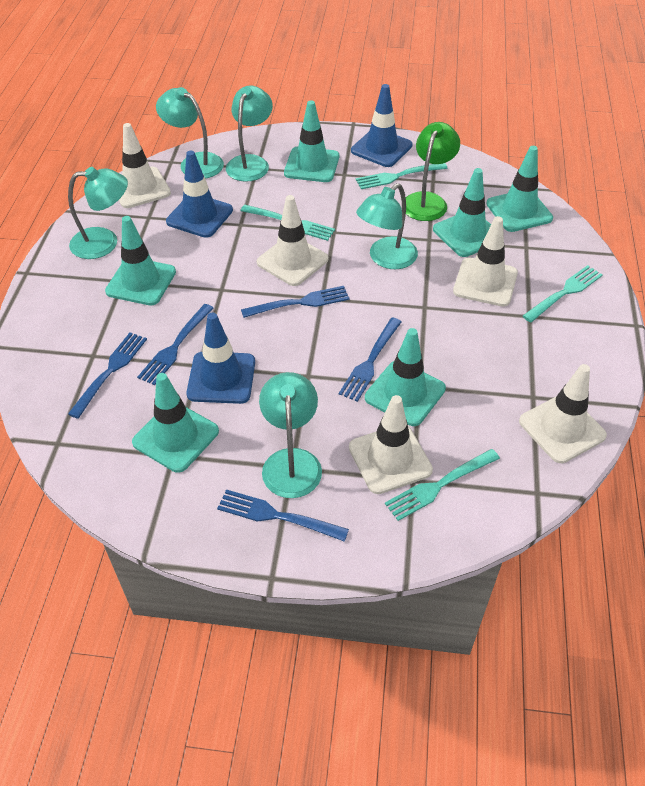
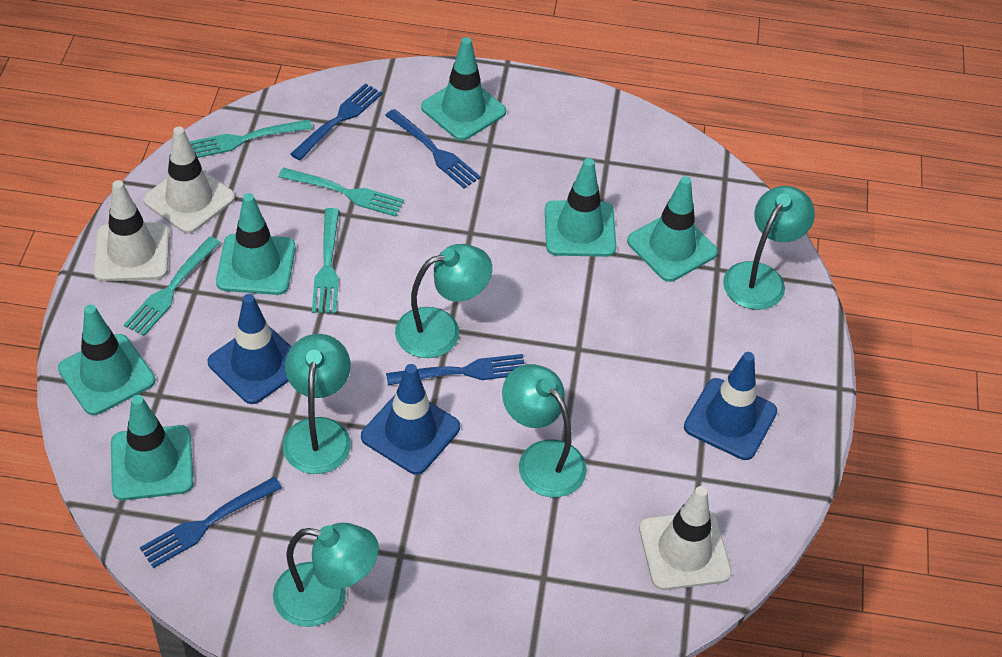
blue fork: 5 -> 4
green lamp: 1 -> 0
white traffic cone: 5 -> 3

